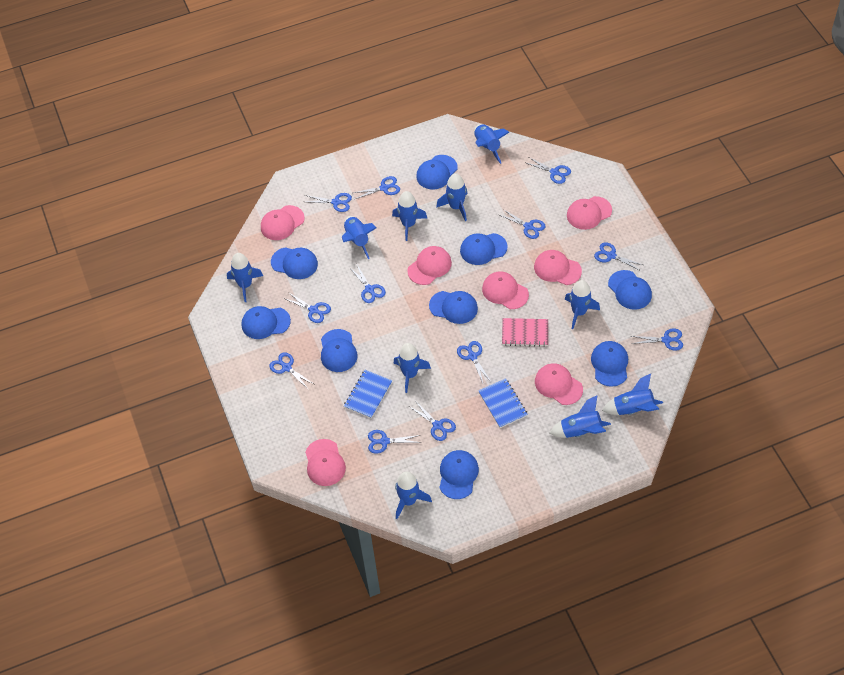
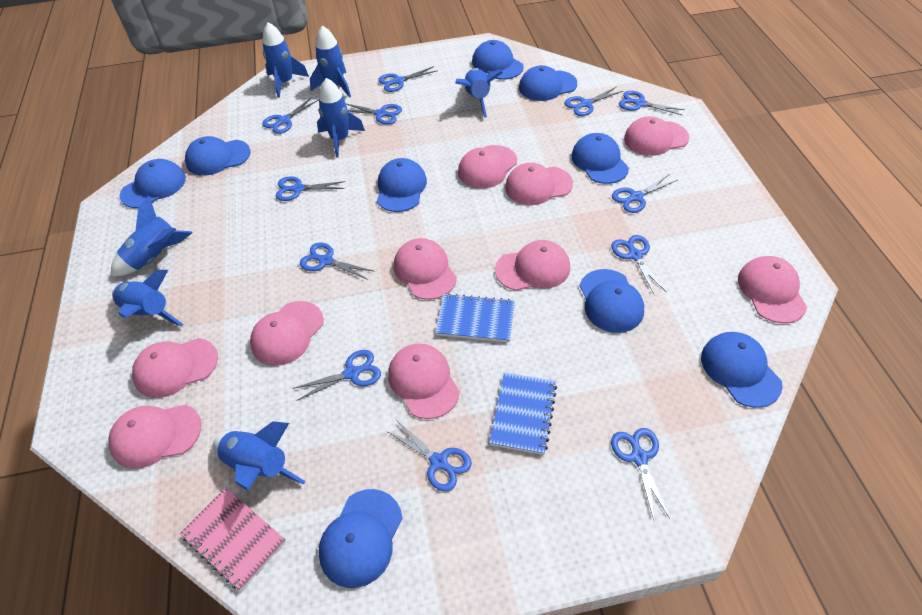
blue rocket: 10 -> 7
pink cap: 7 -> 10

